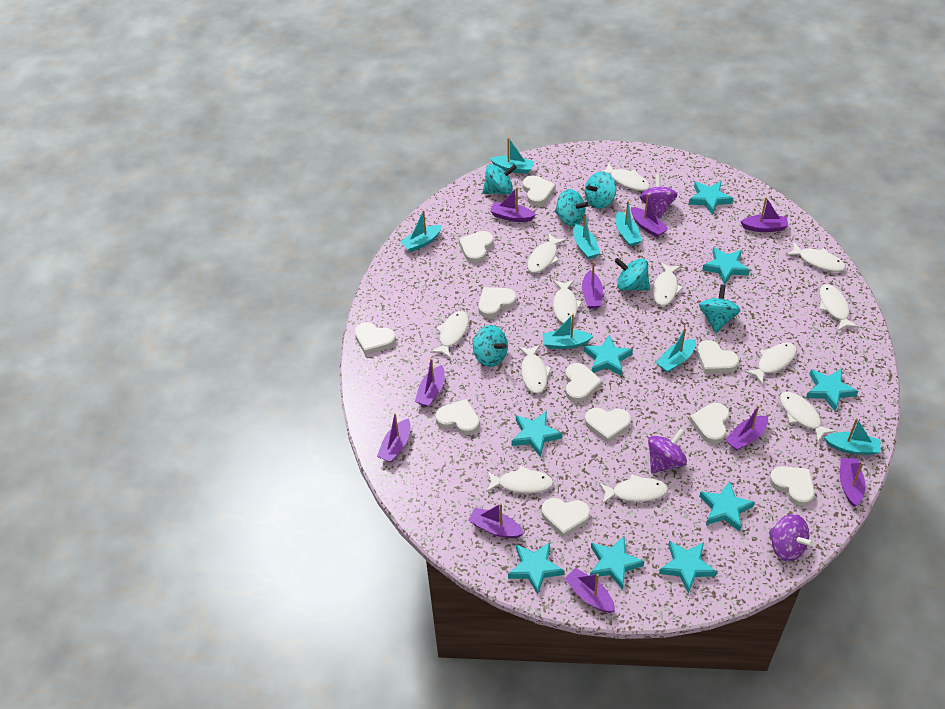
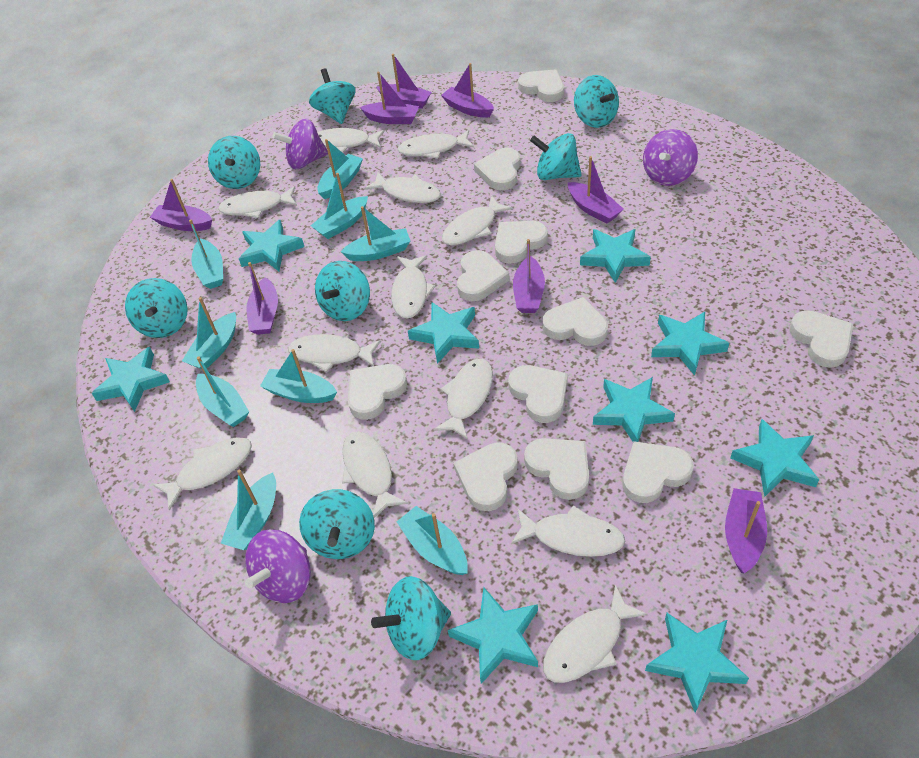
purple boat: 10 -> 8
turquoise boat: 7 -> 9
turquoise spinning top: 6 -> 8

